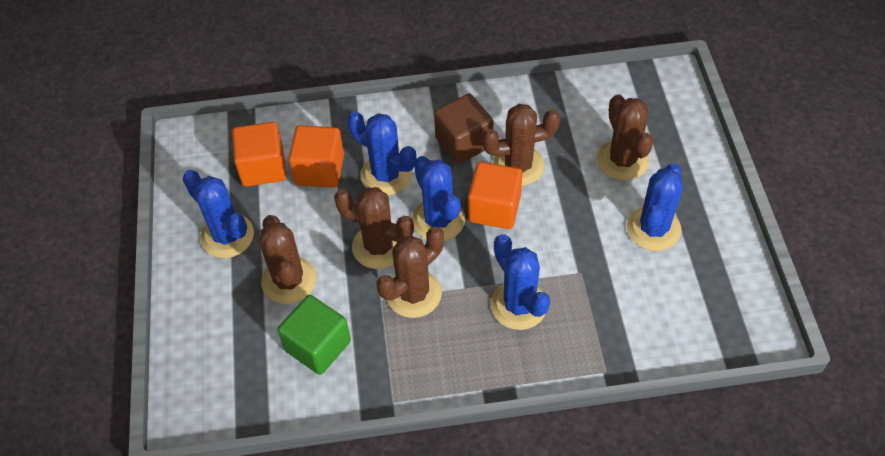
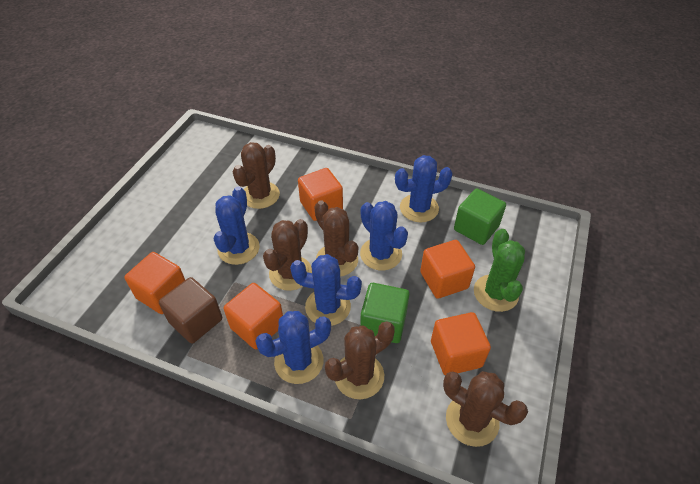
green cactus: 0 -> 1
green cube: 1 -> 2
orange cube: 3 -> 5

